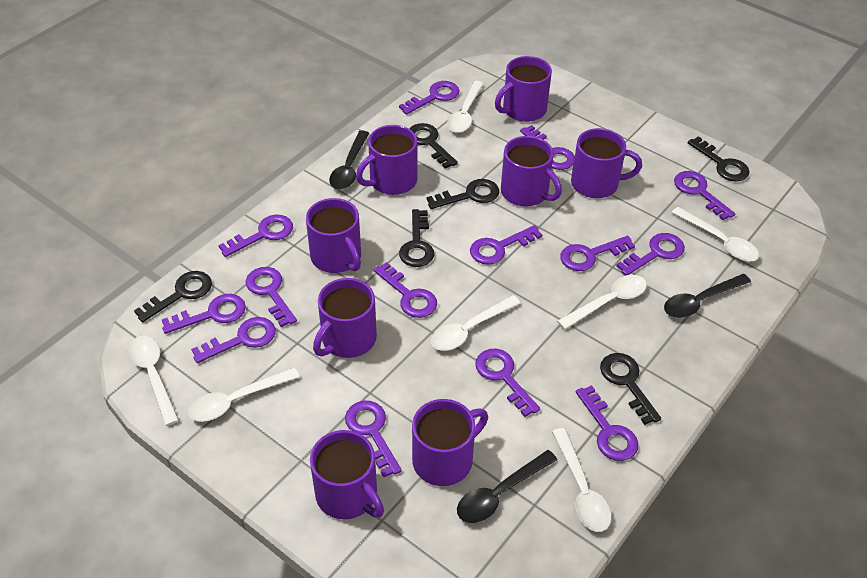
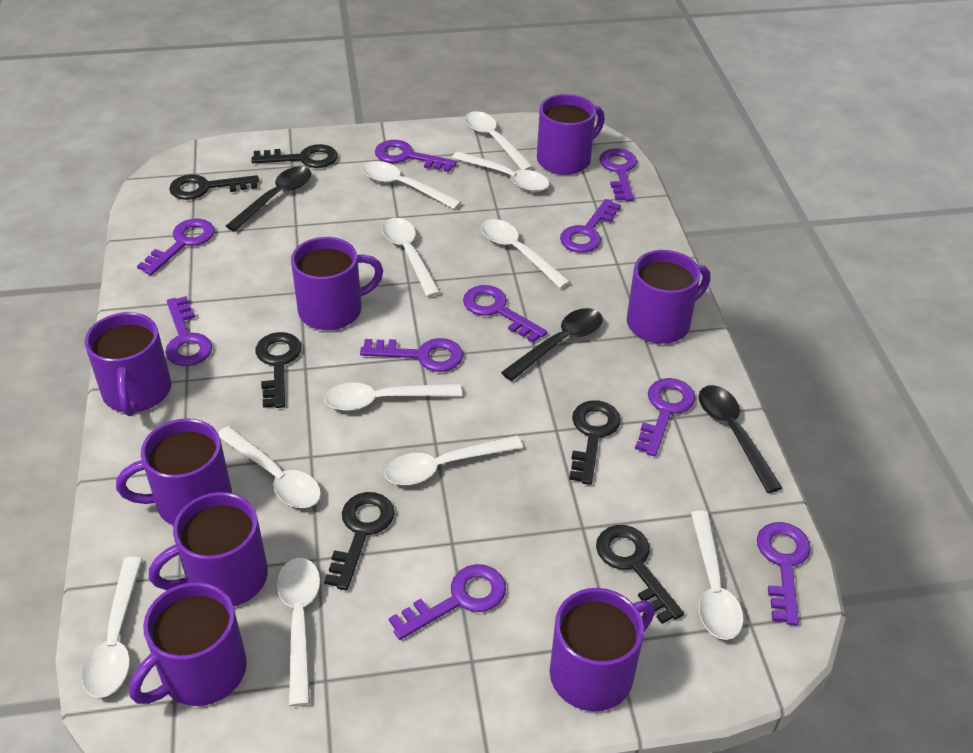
purple key: 14 -> 10
white spoon: 7 -> 11

